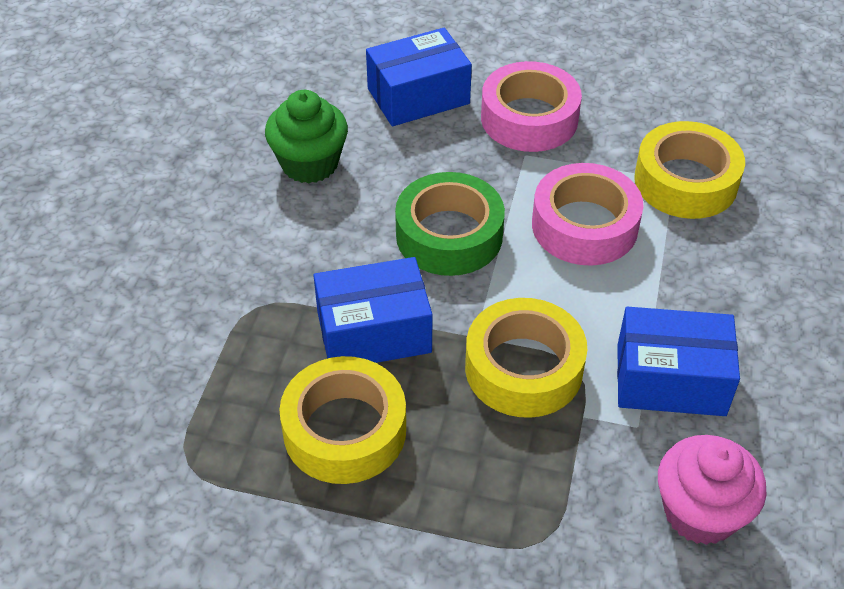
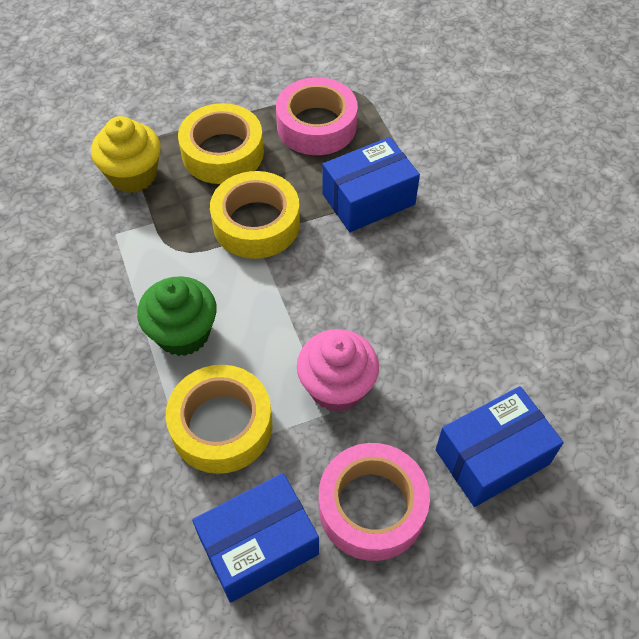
green tape: 1 -> 0
yellow cupcake: 0 -> 1

